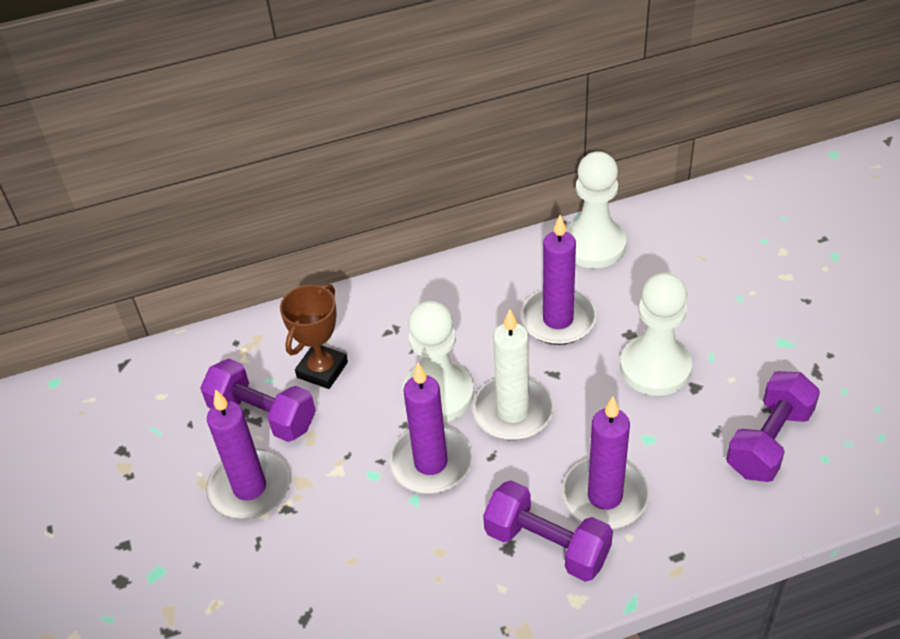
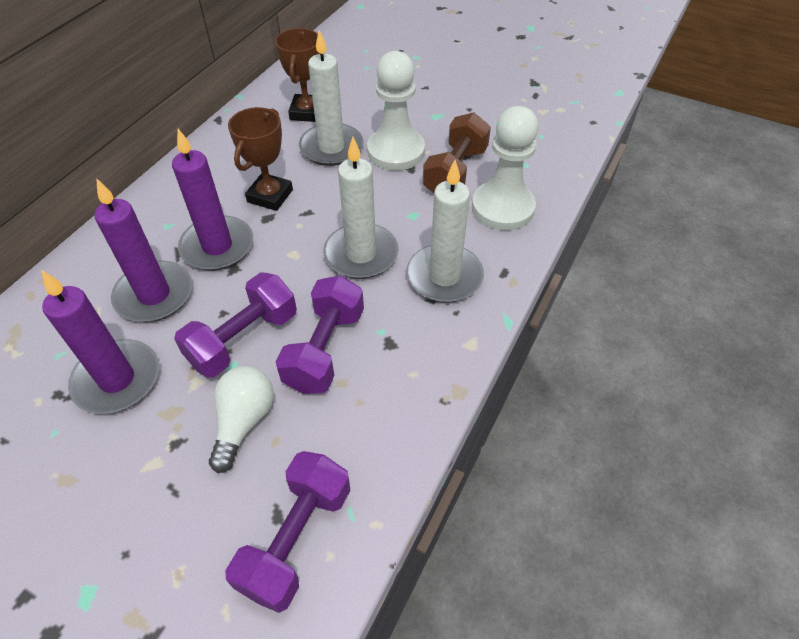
brown dumbbell: 0 -> 1
brown trophy: 1 -> 2
purple candle: 4 -> 3
white candle: 1 -> 3
white light bulb: 0 -> 1
white pawn: 3 -> 2

